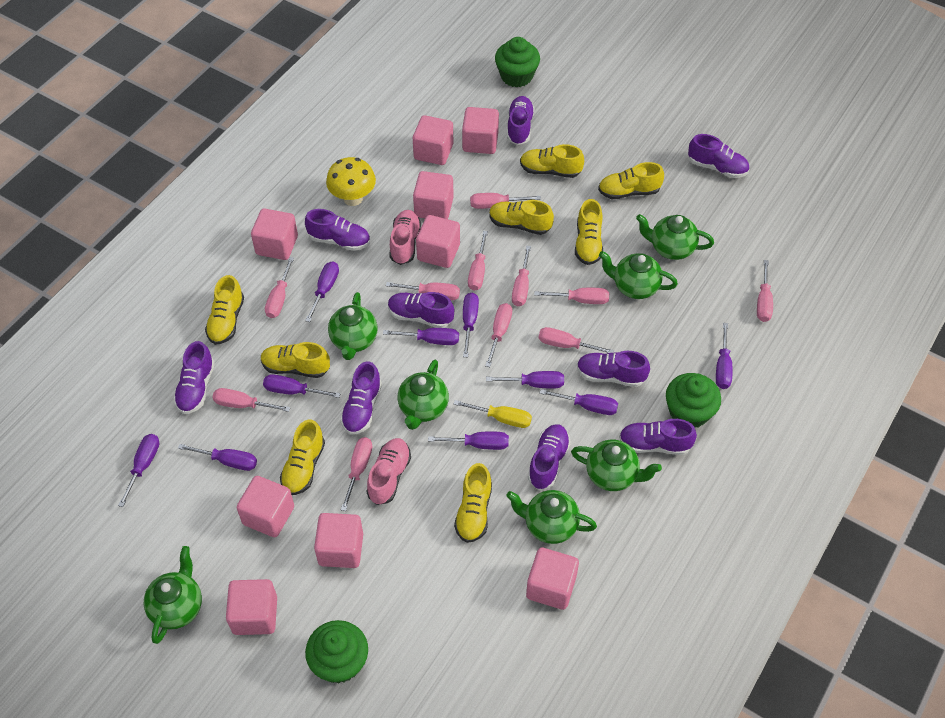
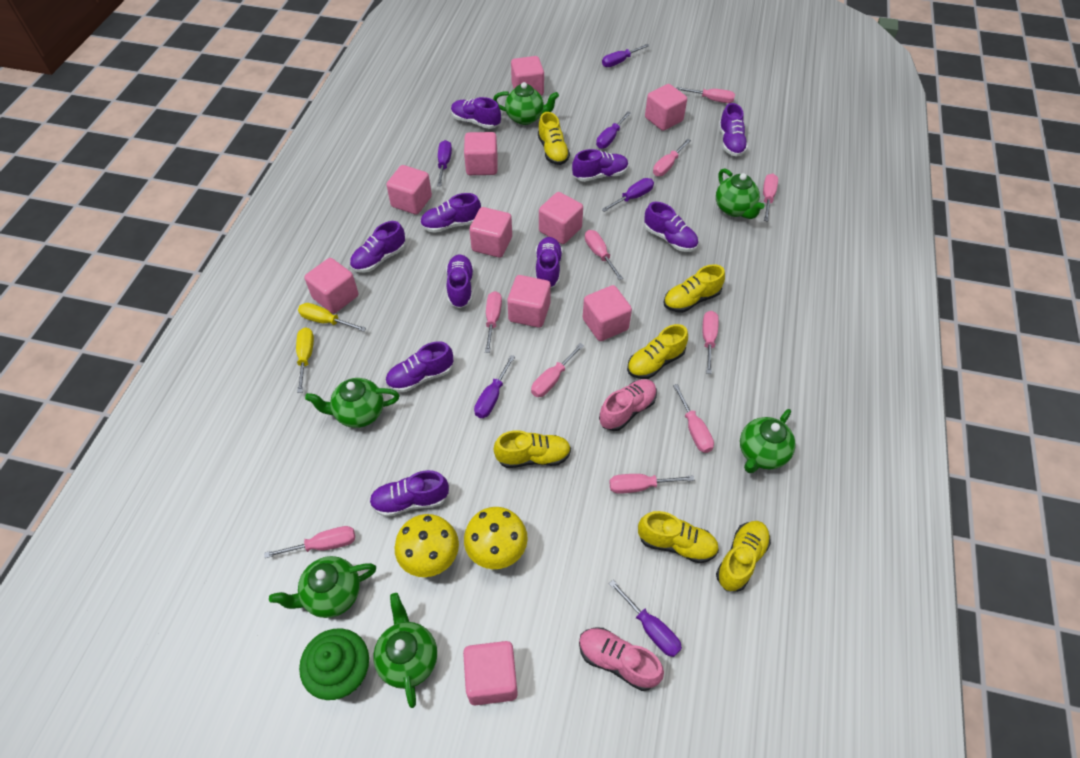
green cupcake: 3 -> 1
green teapot: 7 -> 6
pink cube: 9 -> 10
pink screwdriver: 11 -> 10
purple screwdriver: 10 -> 6
purple shoe: 9 -> 10
yellow mushroom: 1 -> 2
yellow screwdriver: 1 -> 2
yellow shoe: 8 -> 6

